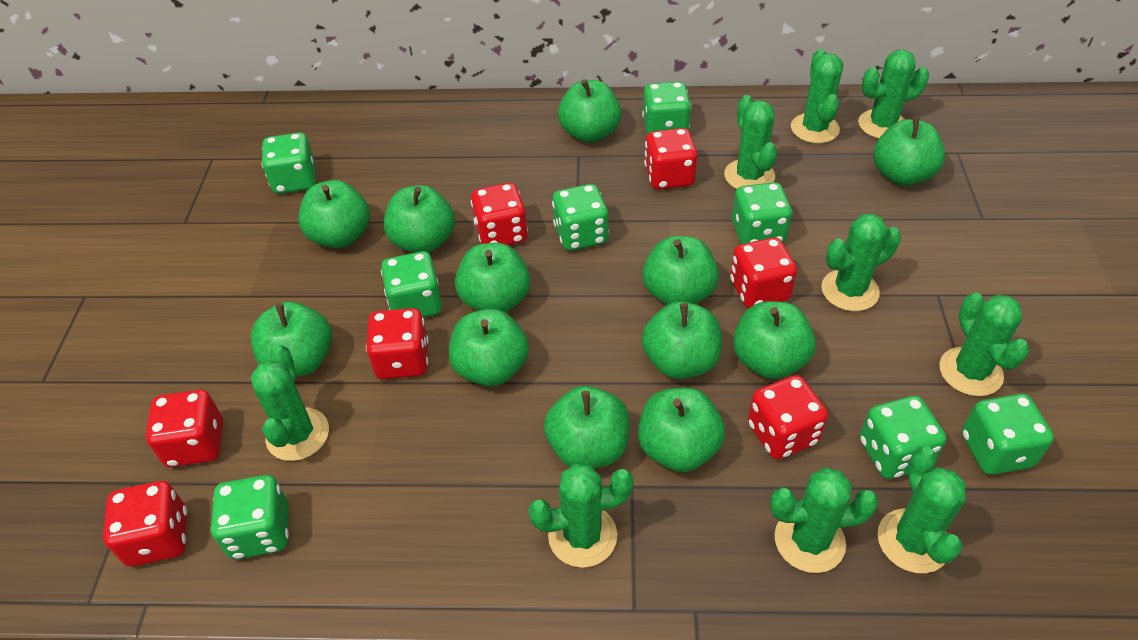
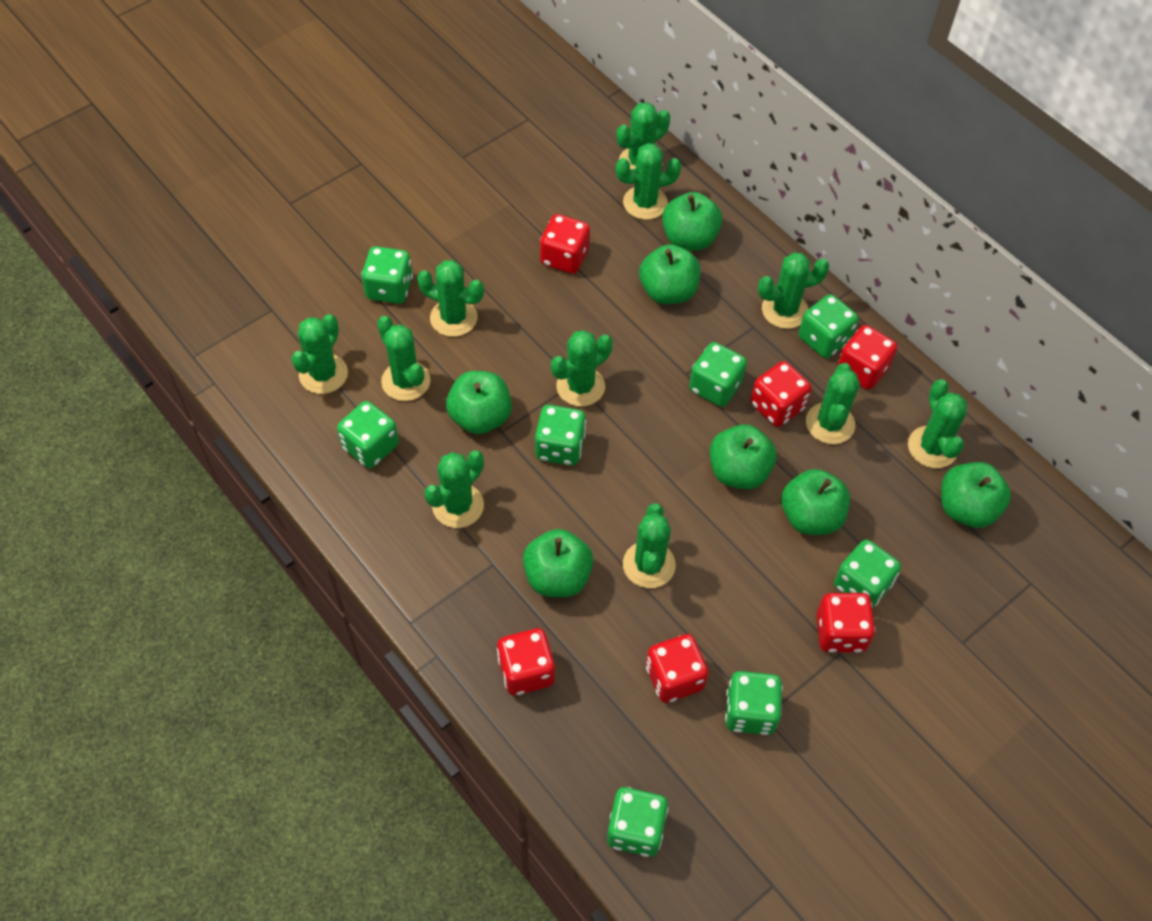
green apple: 12 -> 7
green cactus: 9 -> 11
red dice: 7 -> 6

